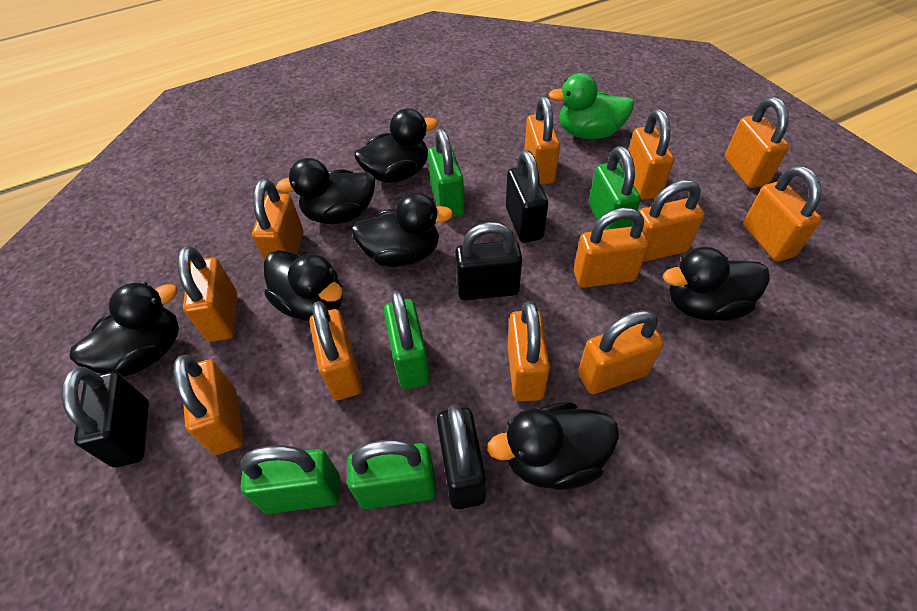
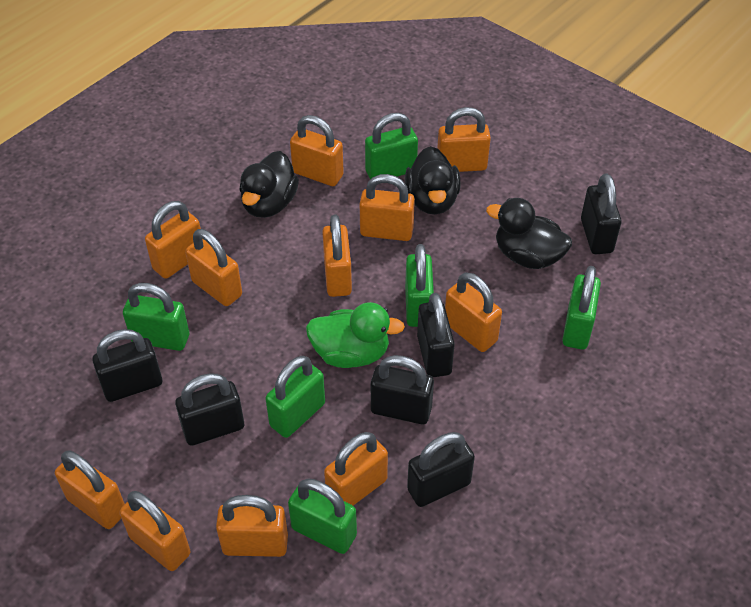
black duck: 7 -> 3
black padlock: 4 -> 6
green padlock: 5 -> 6
orange padlock: 12 -> 11

